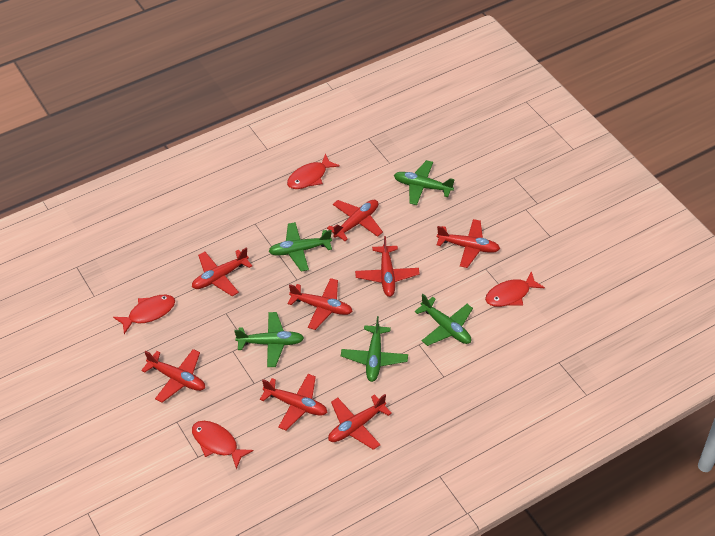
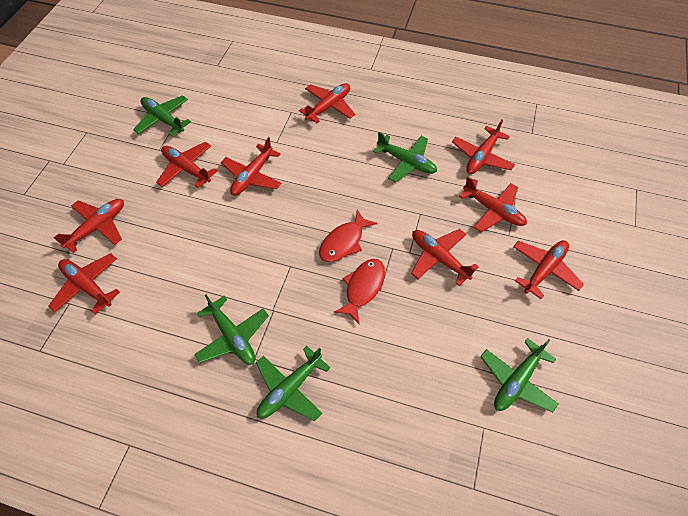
red fish: 4 -> 2
red plane: 8 -> 9

